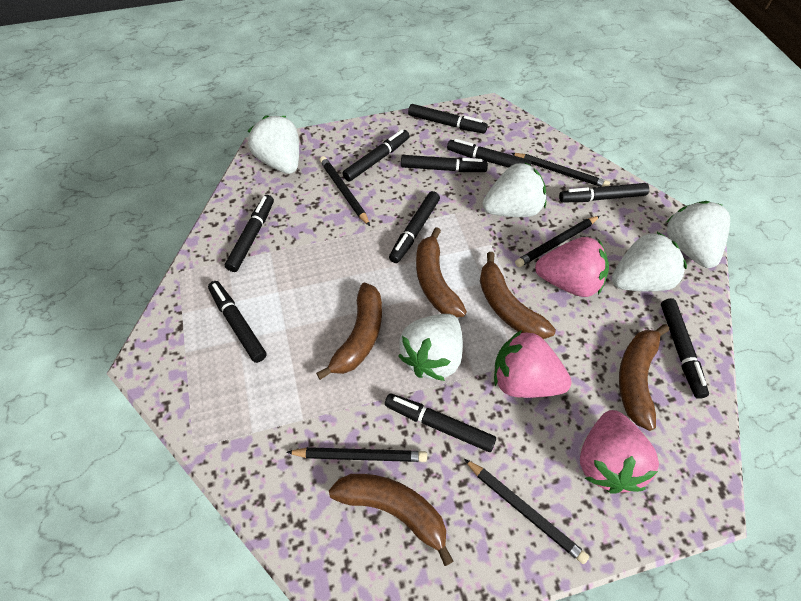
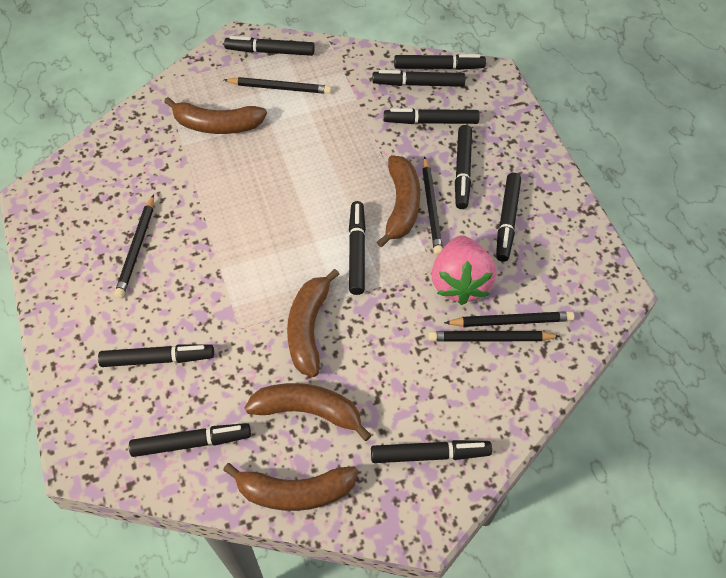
pink strawberry: 3 -> 1
white strawberry: 5 -> 0

